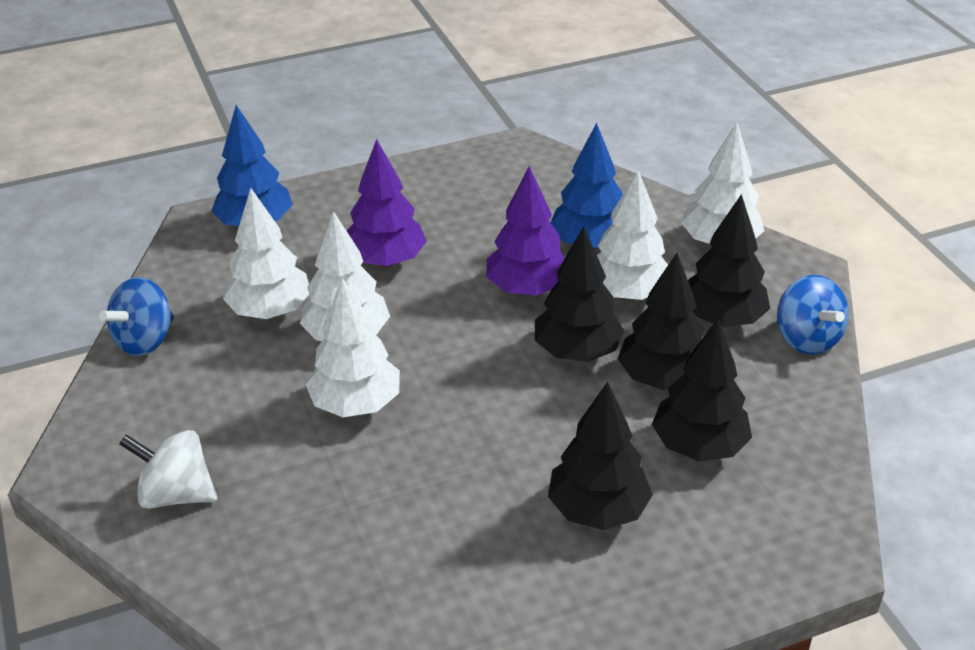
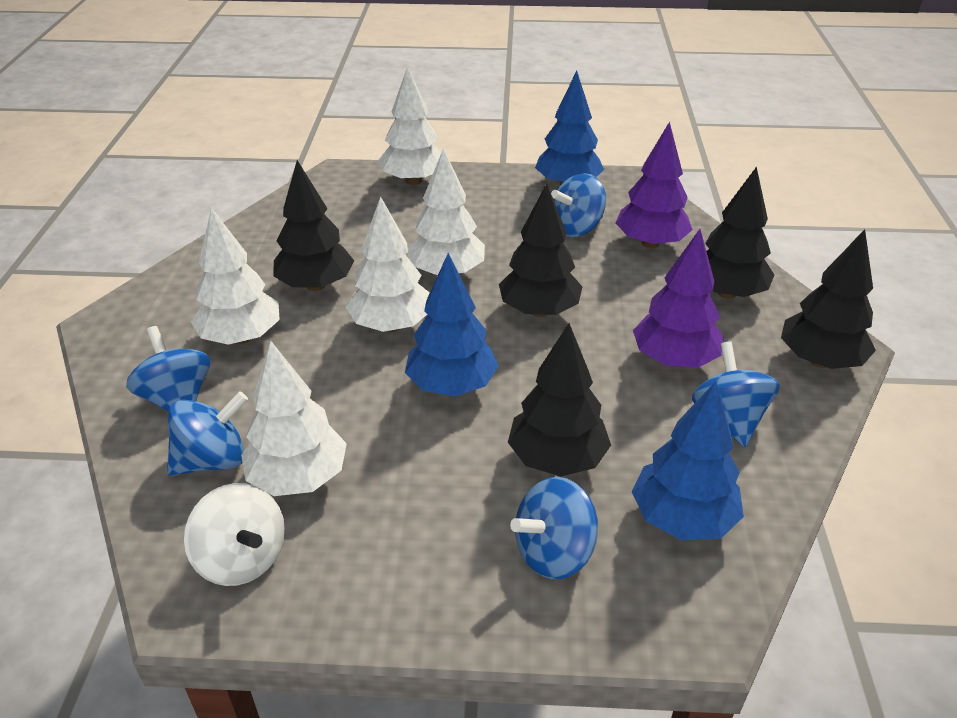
blue spinning top: 2 -> 5
blue tree: 2 -> 3

